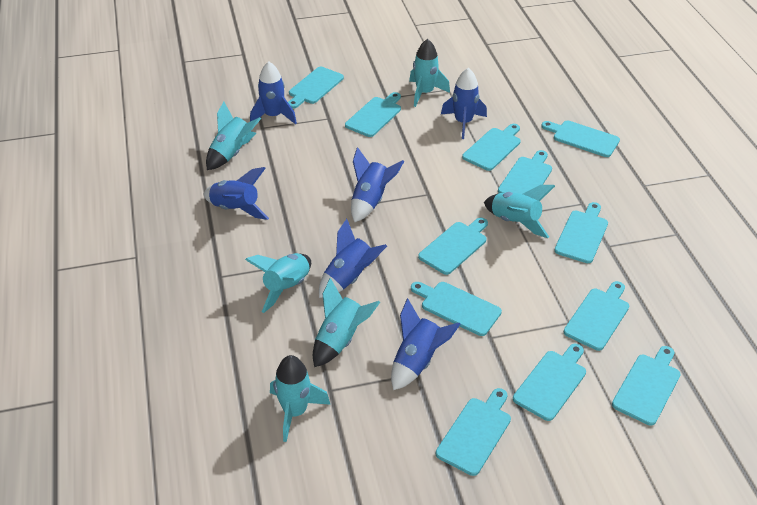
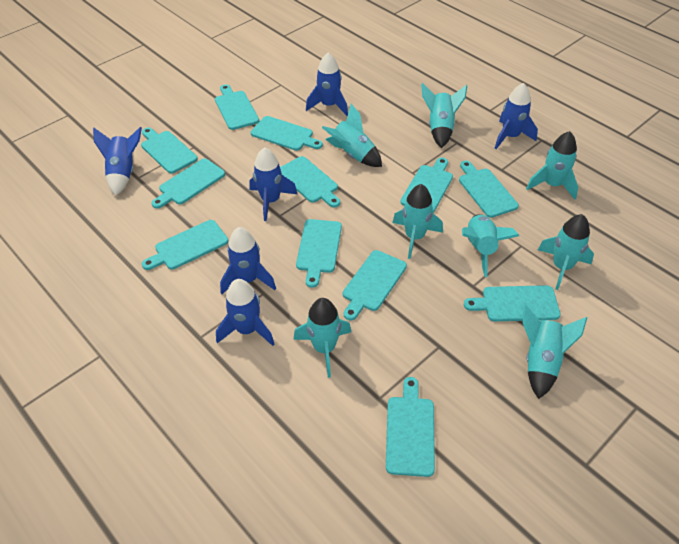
turquoise rocket: 6 -> 8

